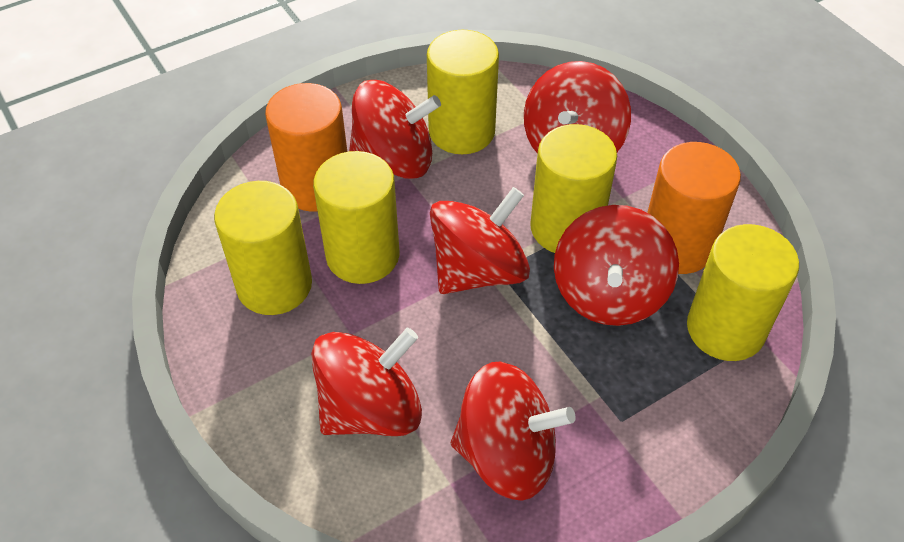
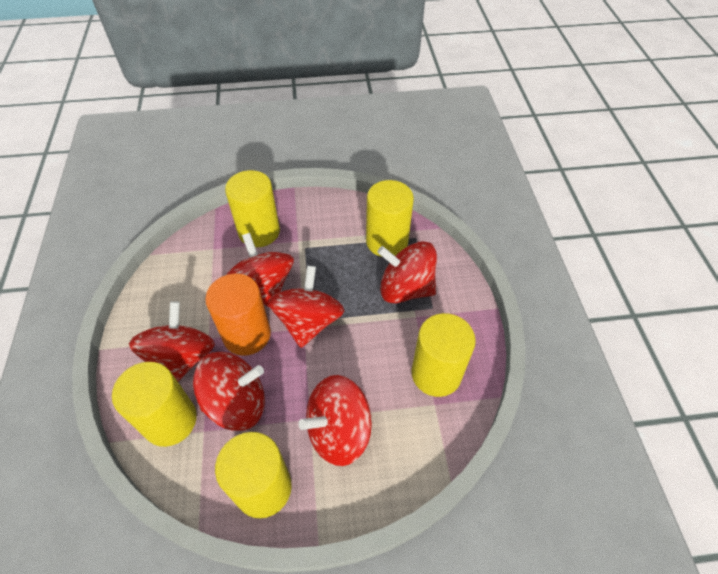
orange cylinder: 2 -> 1

